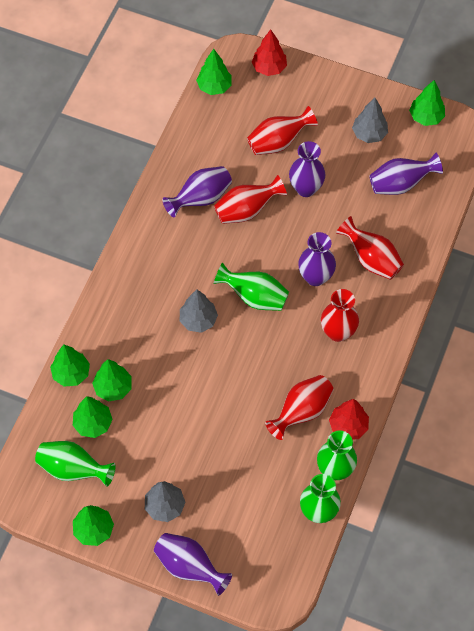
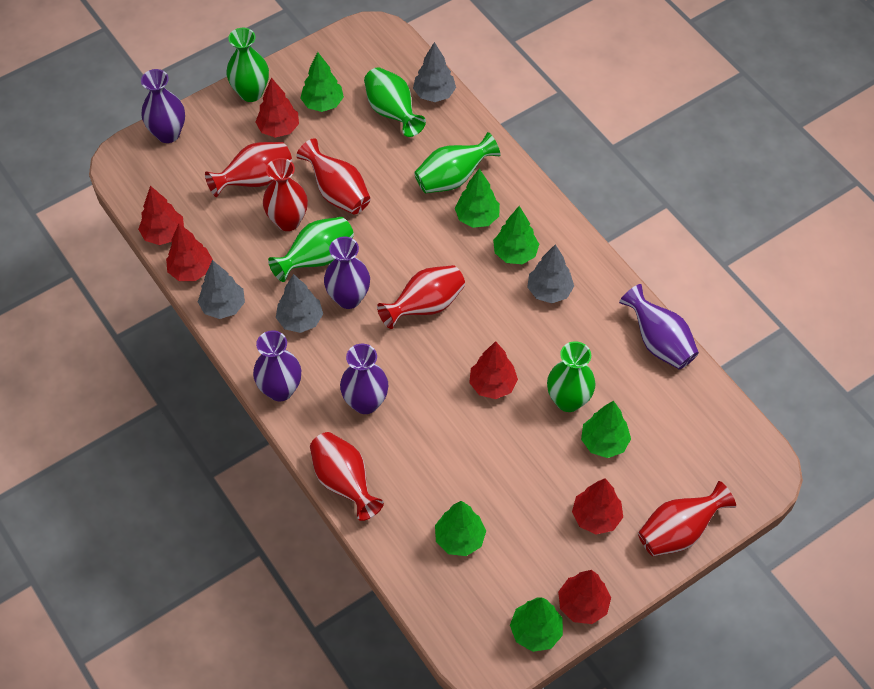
green vase: 4 -> 5
grey tree: 3 -> 4
red tree: 2 -> 6
red vase: 5 -> 6

